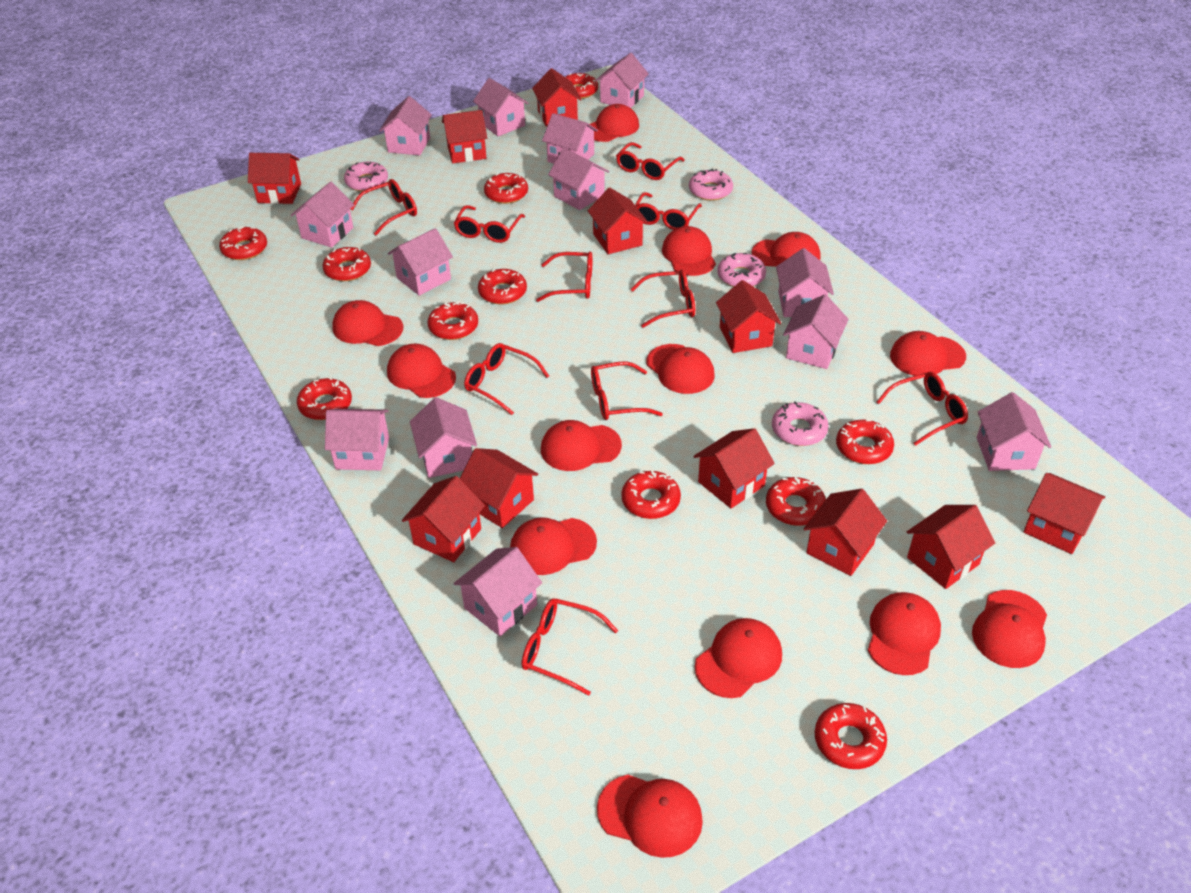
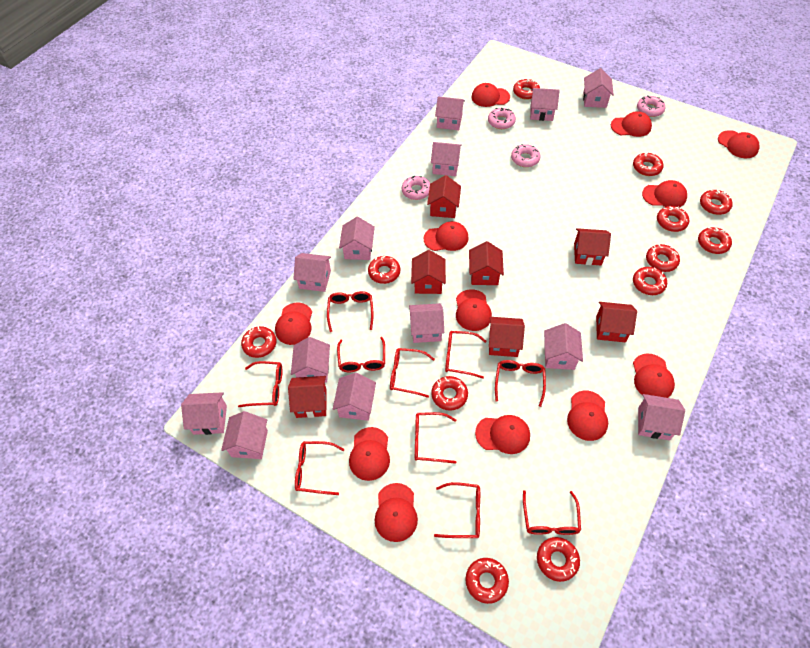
red cap: 13 -> 12
red donut: 11 -> 12
red house: 11 -> 7

